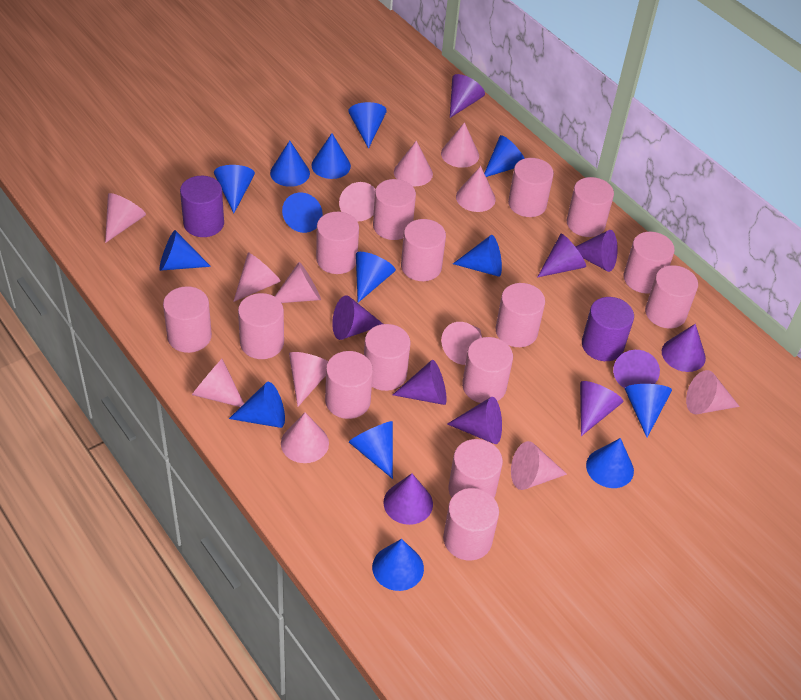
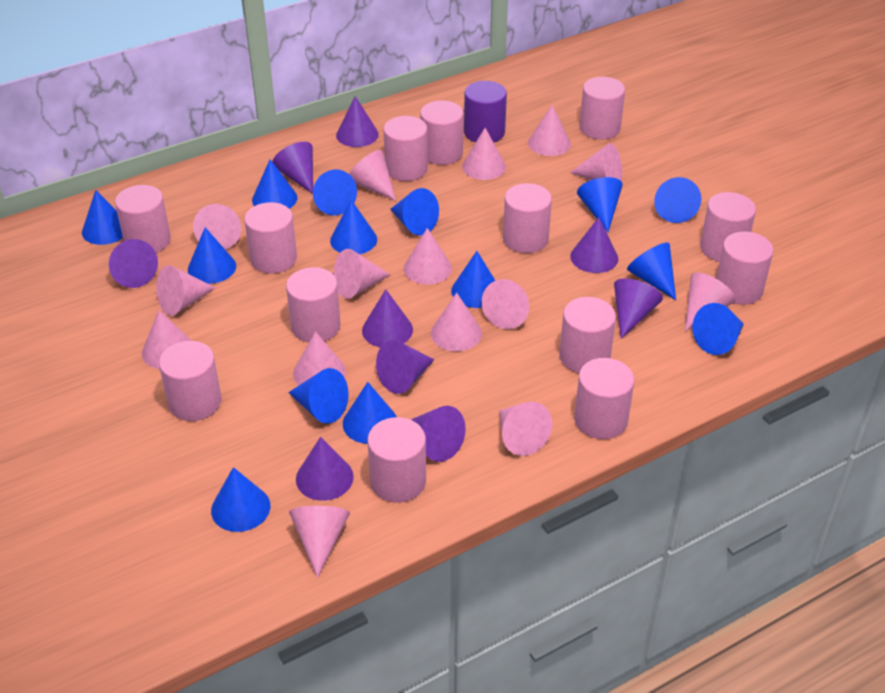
pink cone: 13 -> 15
pink cylinder: 15 -> 13
purple cone: 10 -> 9
purple cylinder: 2 -> 1

